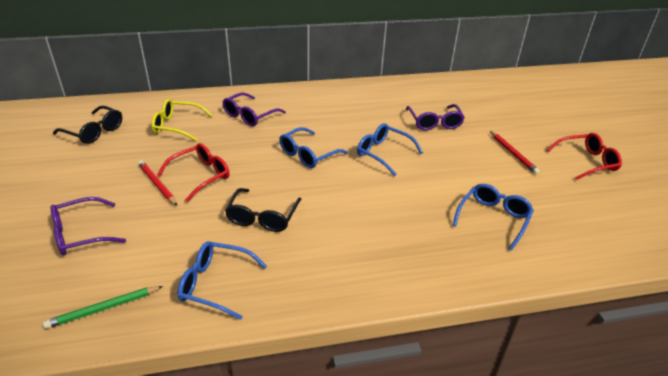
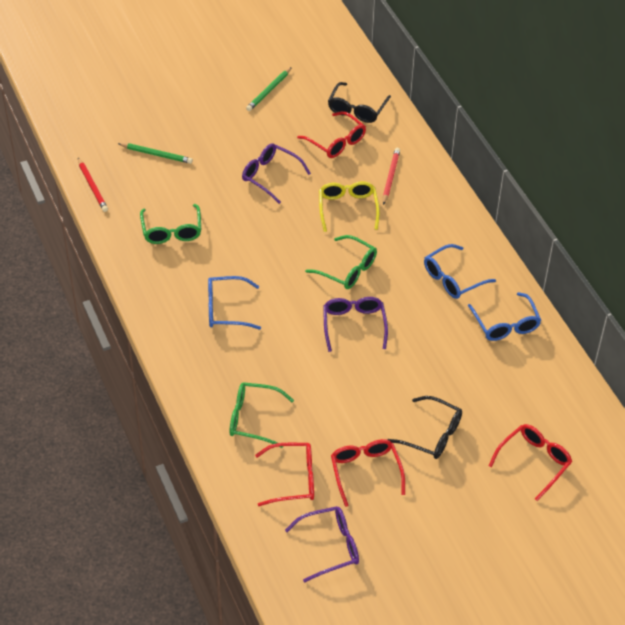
blue glasses: 4 -> 3
green glasses: 0 -> 3
green pencil: 1 -> 2
red glasses: 2 -> 4

